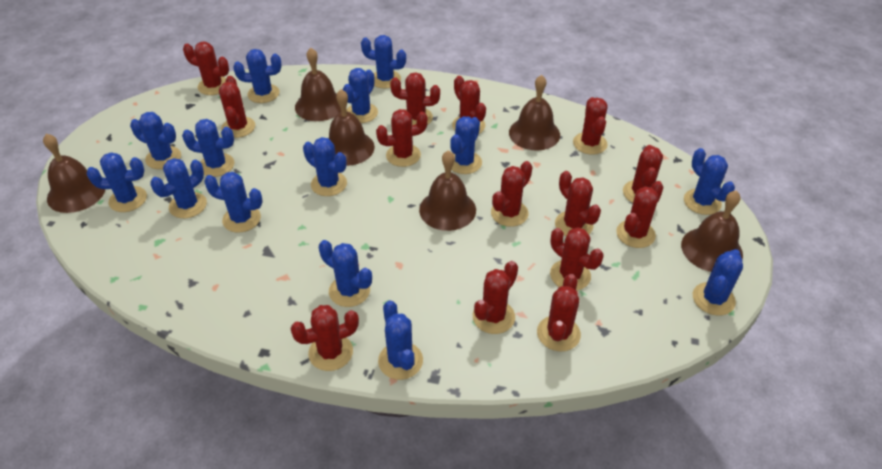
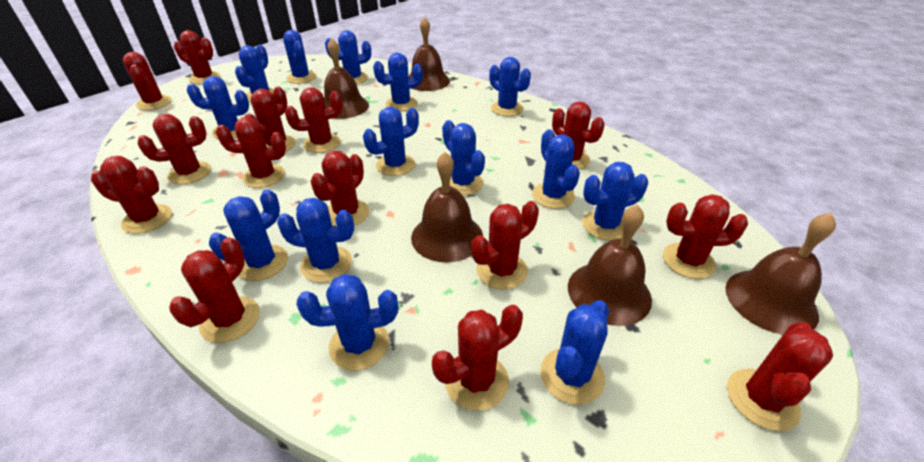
brown bell: 6 -> 5

